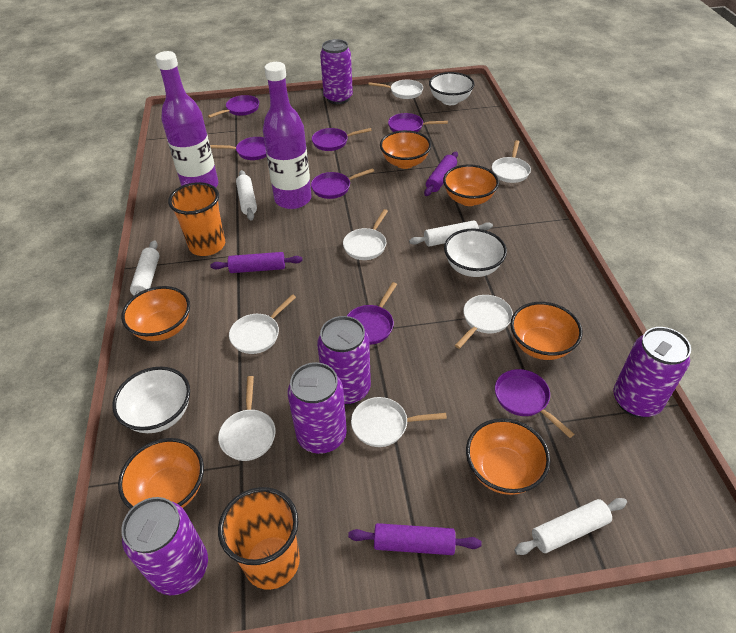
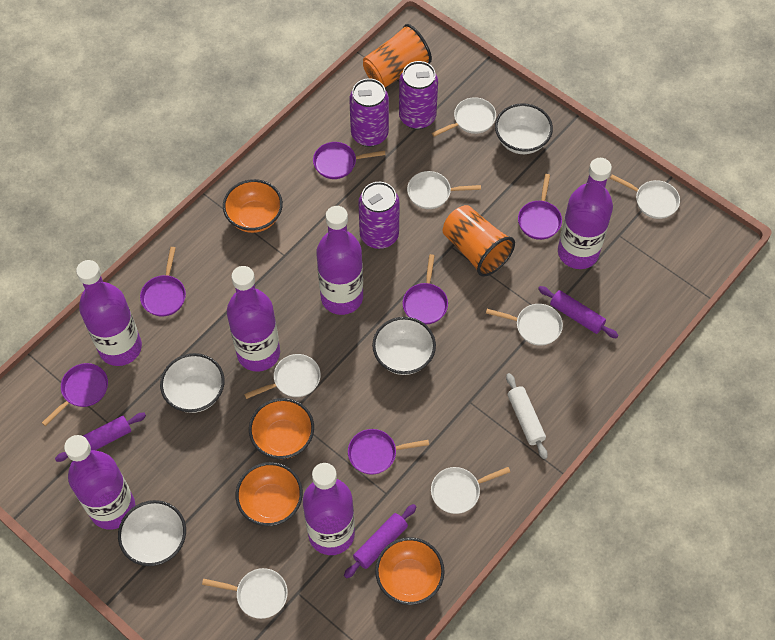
orange bowl: 6 -> 4
purple bottle: 2 -> 6
purple can: 5 -> 3
purple pan: 7 -> 6
white bowl: 3 -> 4
white rolling pin: 4 -> 1

